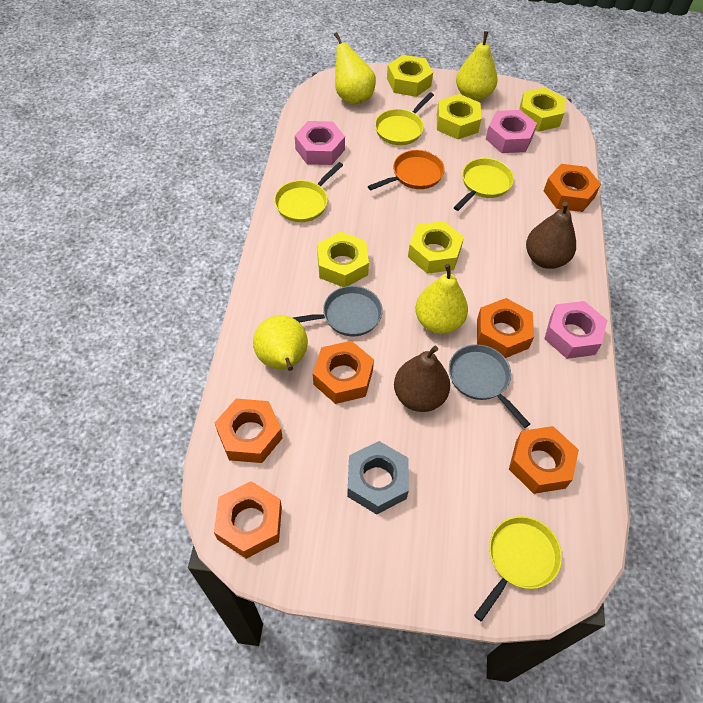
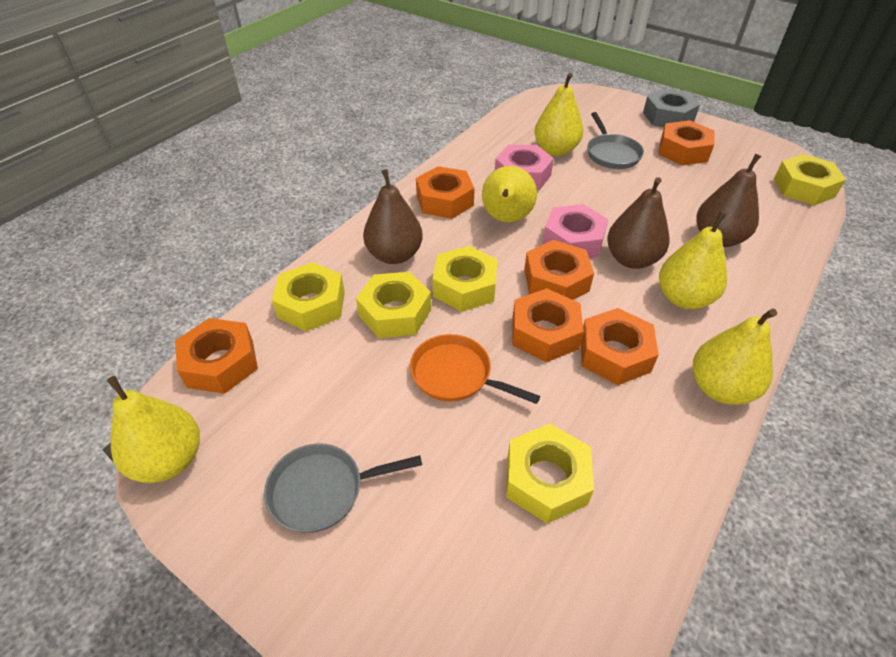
brown pear: 2 -> 3
pink nut: 3 -> 2
yellow pan: 4 -> 0
yellow pear: 4 -> 5

